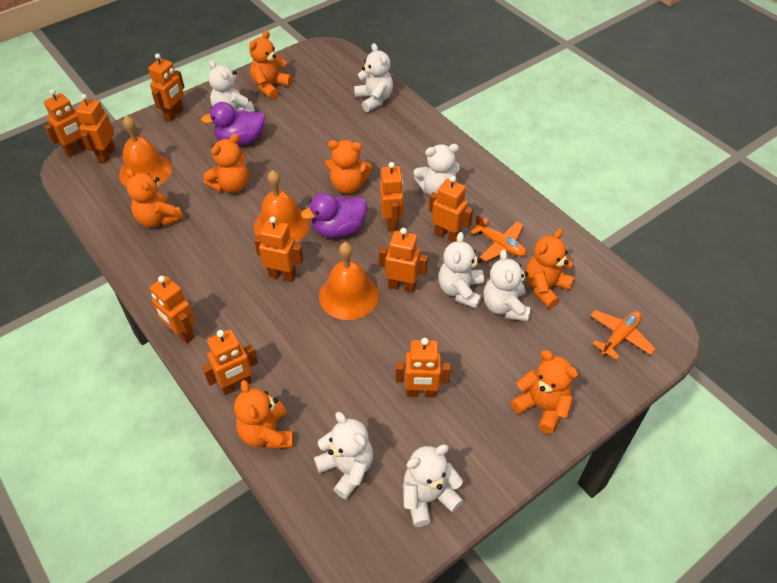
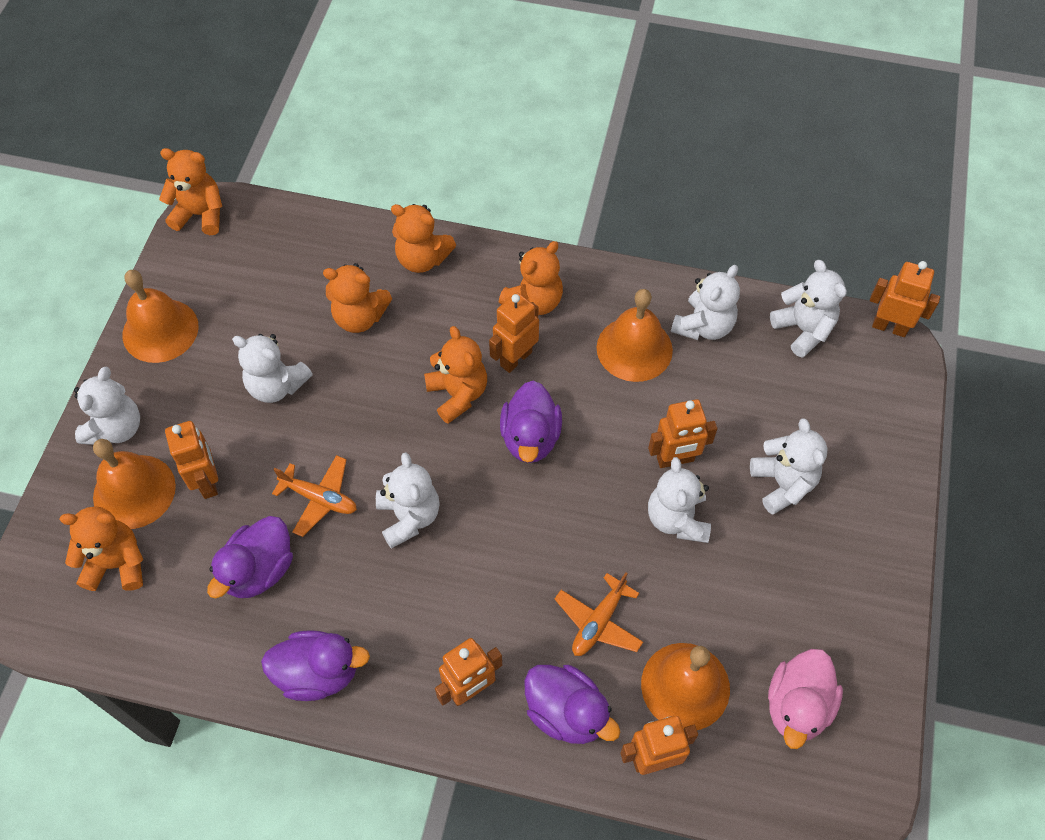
orange bell: 3 -> 4
orange robot: 10 -> 6
orange teddy bear: 7 -> 6
pink duck: 0 -> 1
purple duck: 2 -> 4

